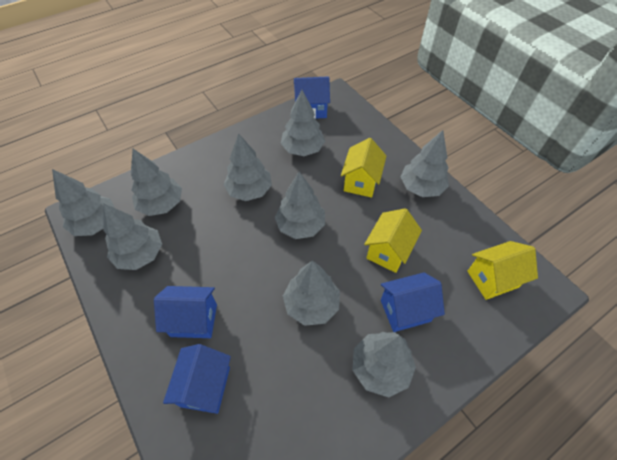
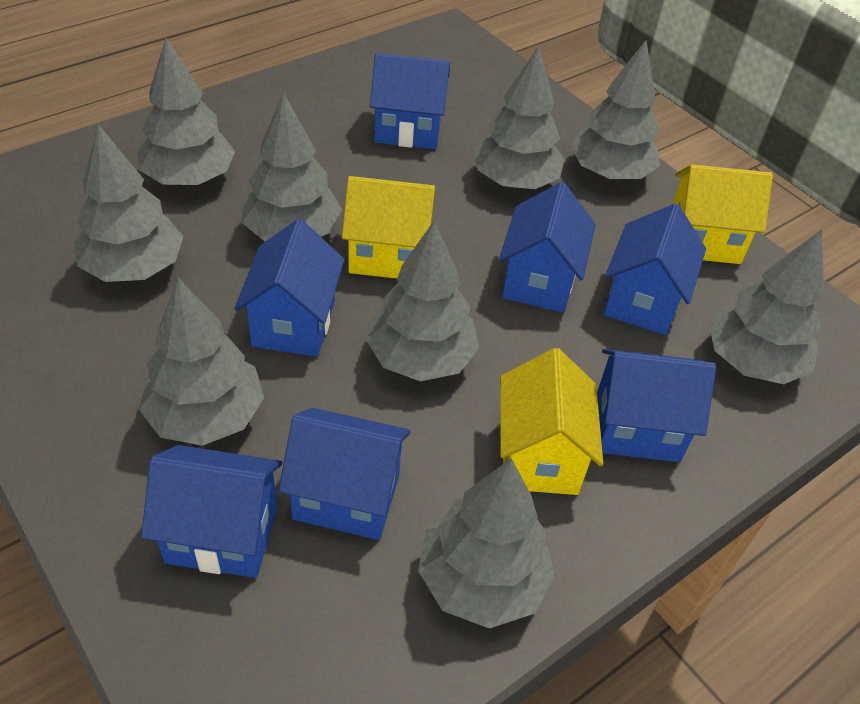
blue house: 4 -> 7

